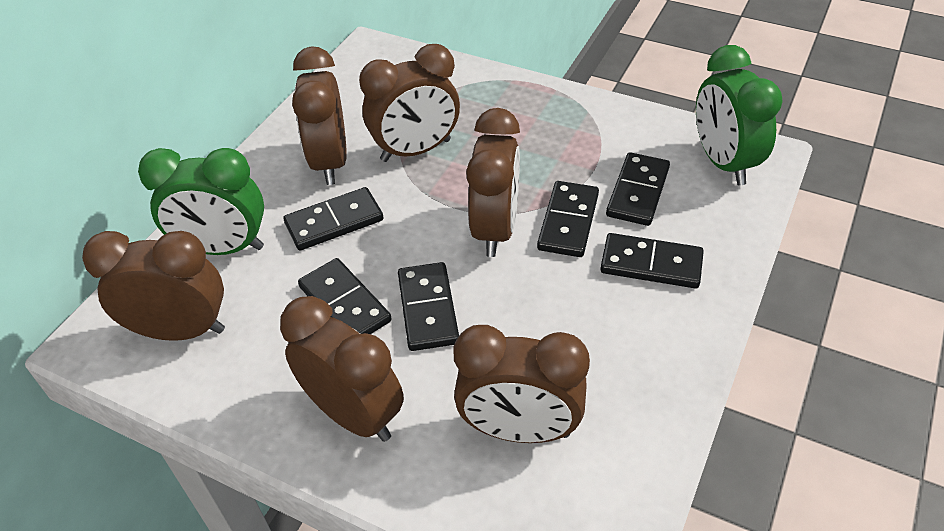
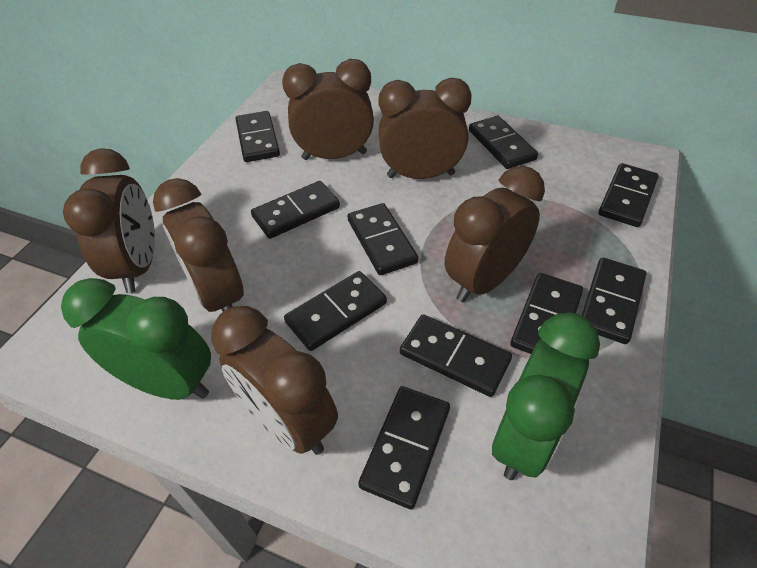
black domino: 6 -> 10

